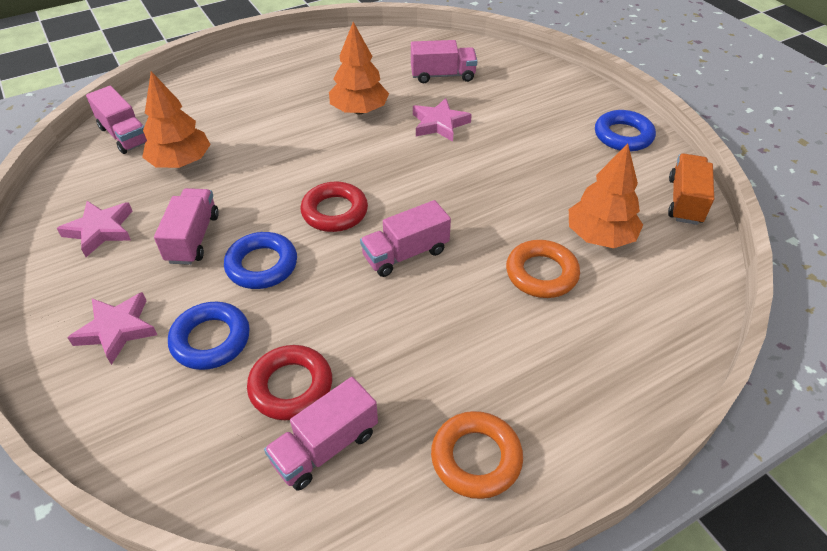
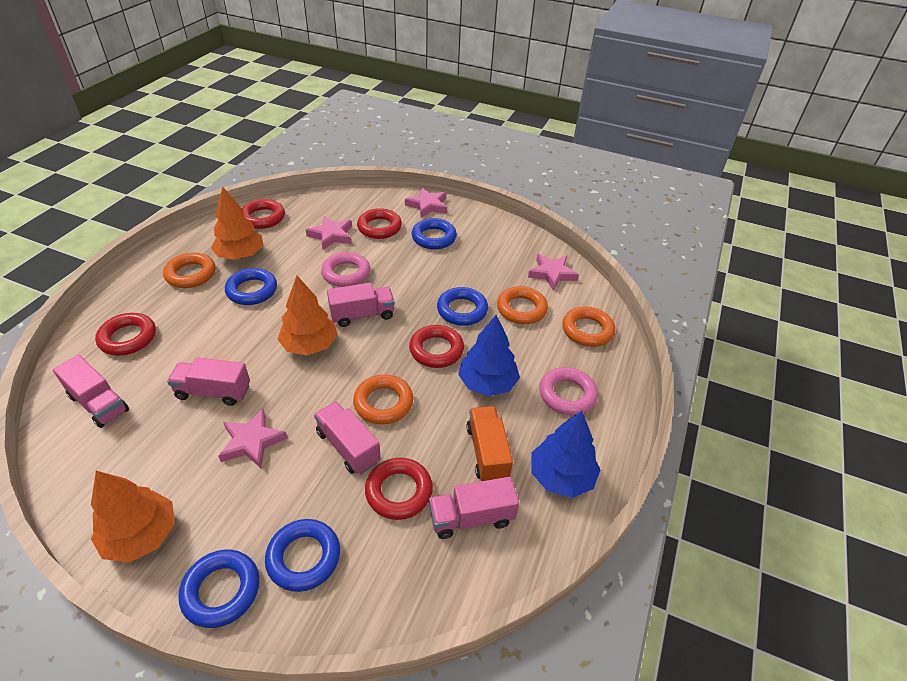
blue ring: 3 -> 5
blue tree: 0 -> 2
orange ring: 2 -> 4
pink ring: 0 -> 2
pink star: 3 -> 4
red ring: 2 -> 5

